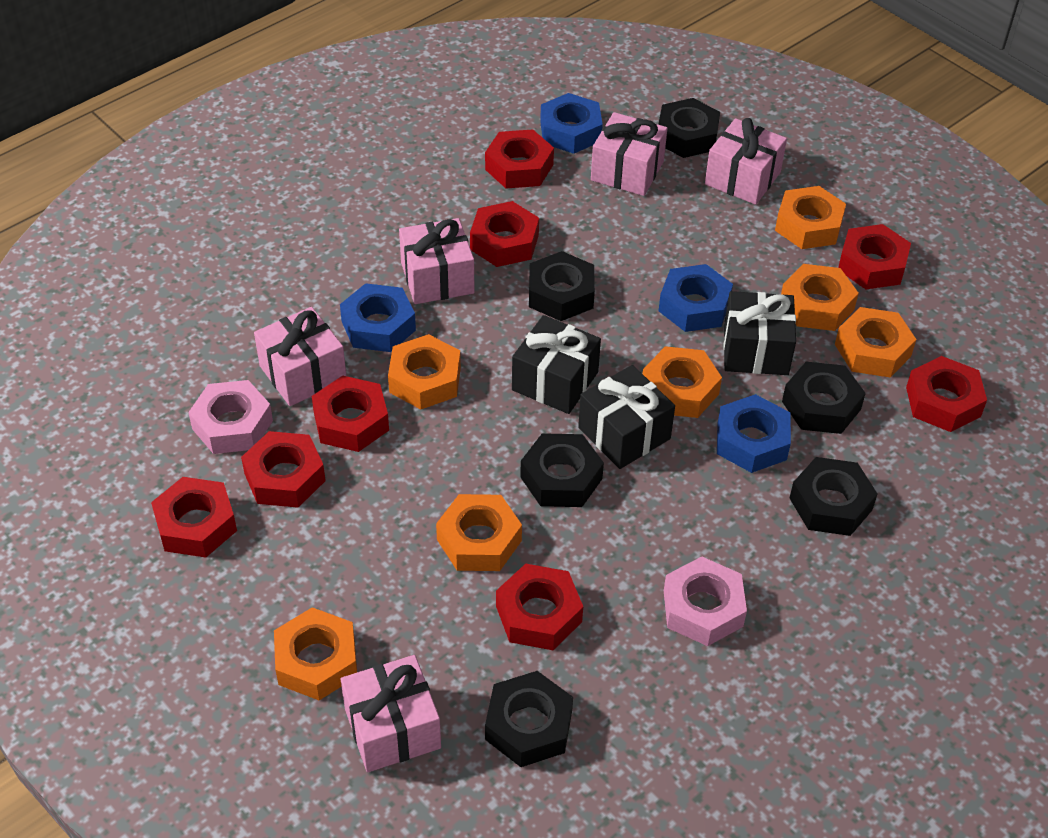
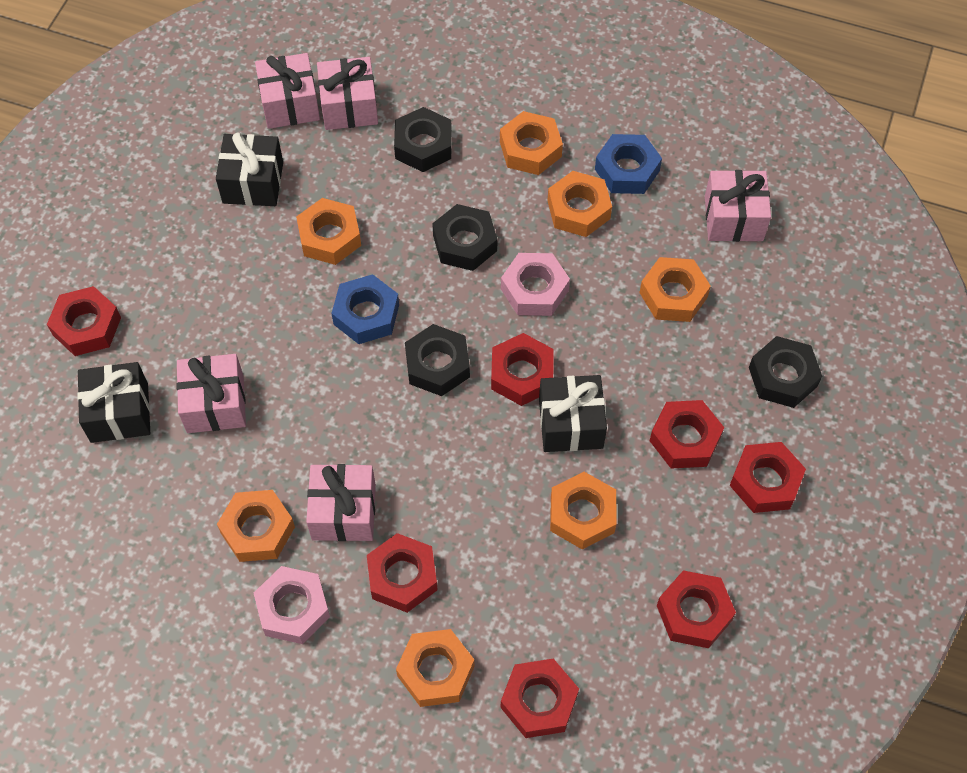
black nut: 6 -> 4
blue nut: 4 -> 2
red nut: 8 -> 7

